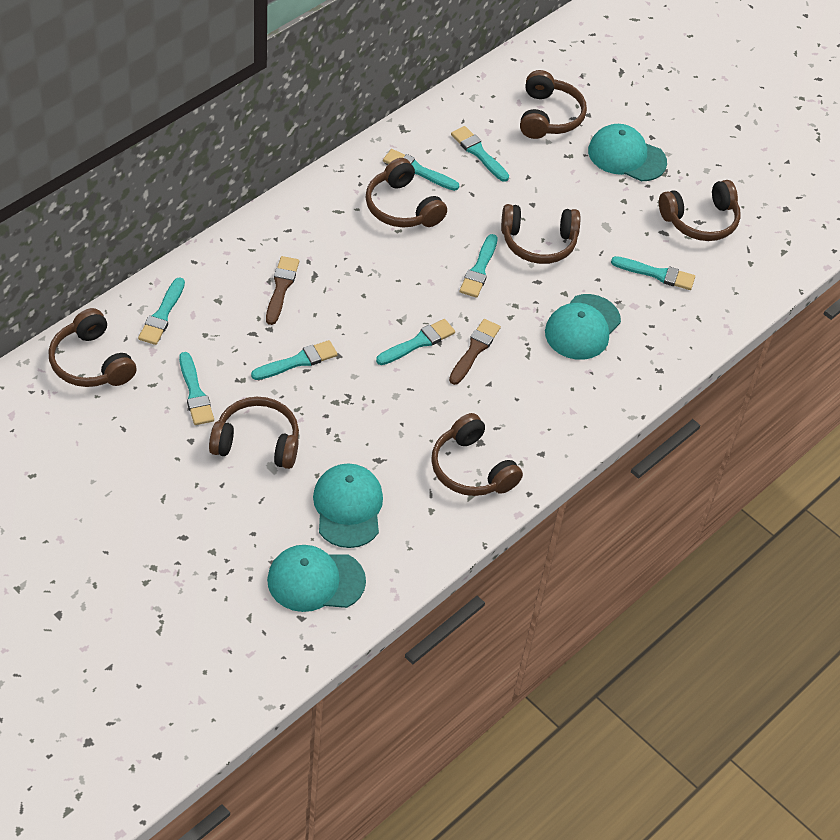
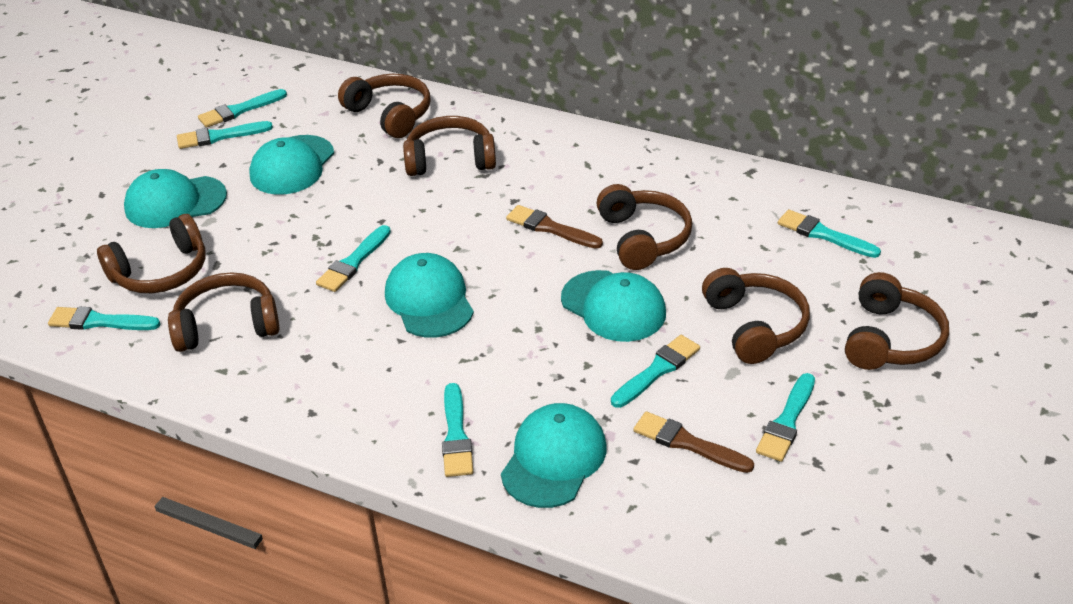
turquoise cap: 4 -> 5

